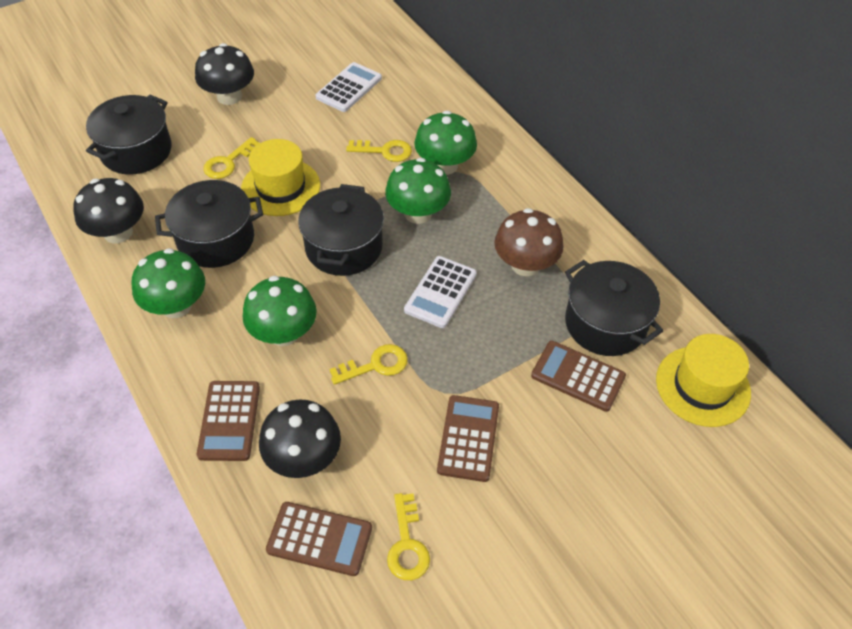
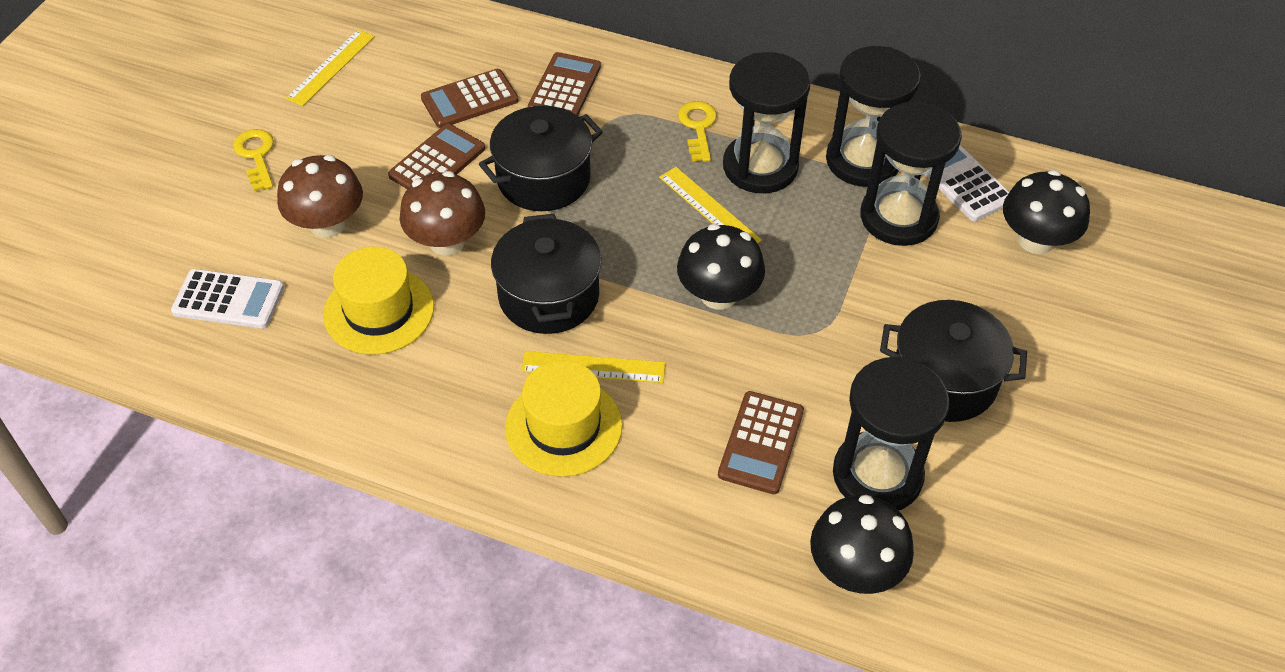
black hourglass: 0 -> 4
black pot: 4 -> 3
brown mushroom: 1 -> 2
green mushroom: 4 -> 0
yellow key: 4 -> 2
yellow ruler: 0 -> 3

